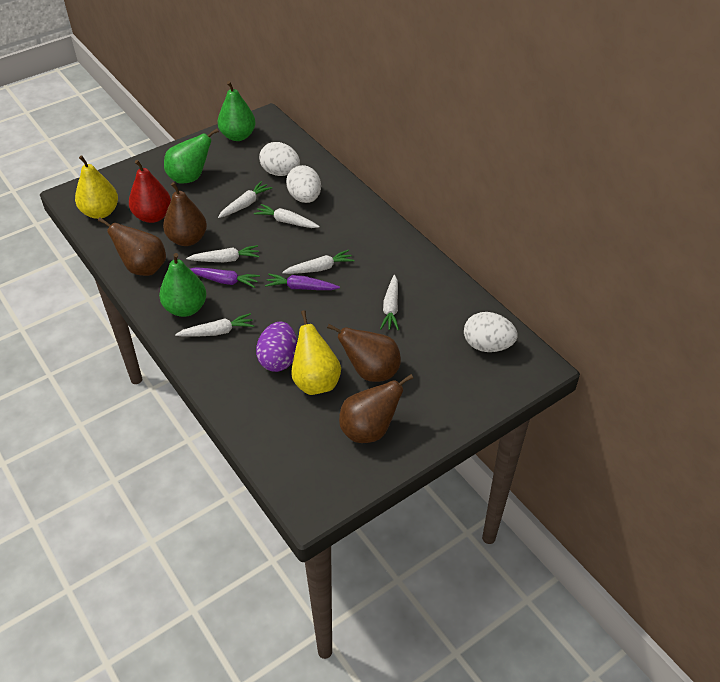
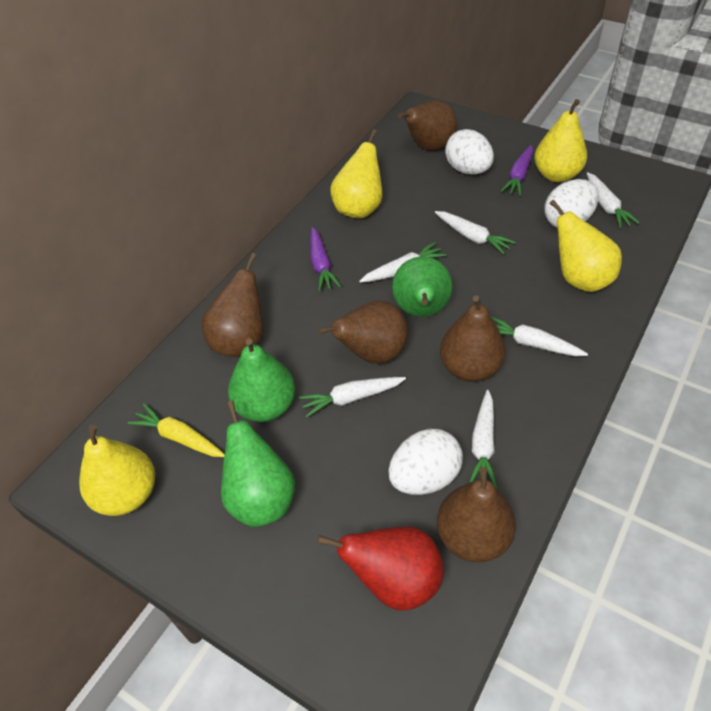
brown pear: 4 -> 5
purple egg: 1 -> 0
yellow carrot: 0 -> 1
yellow pear: 2 -> 4

